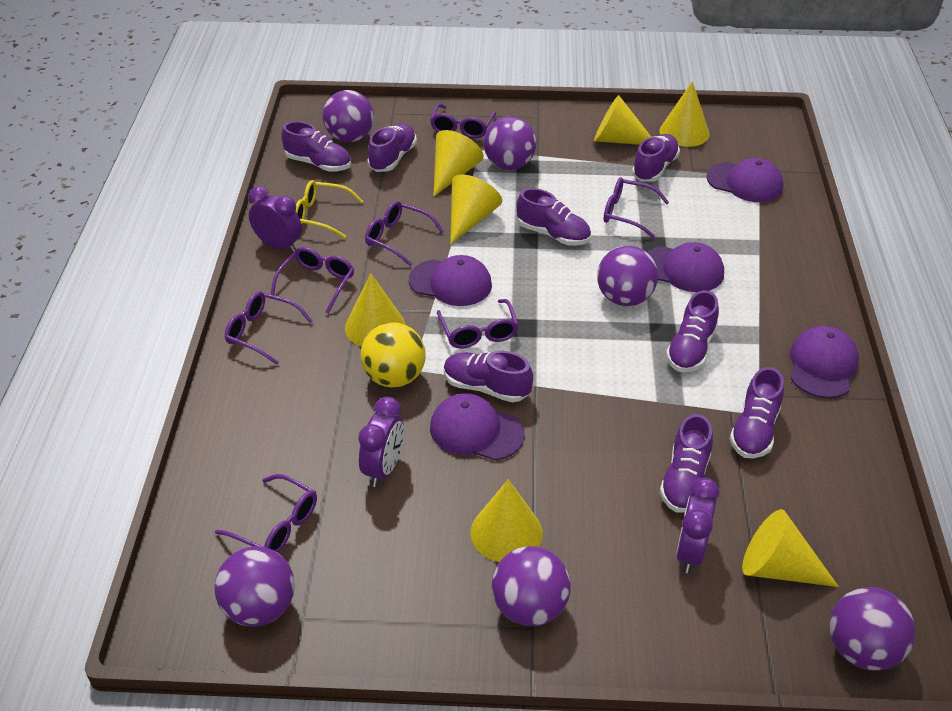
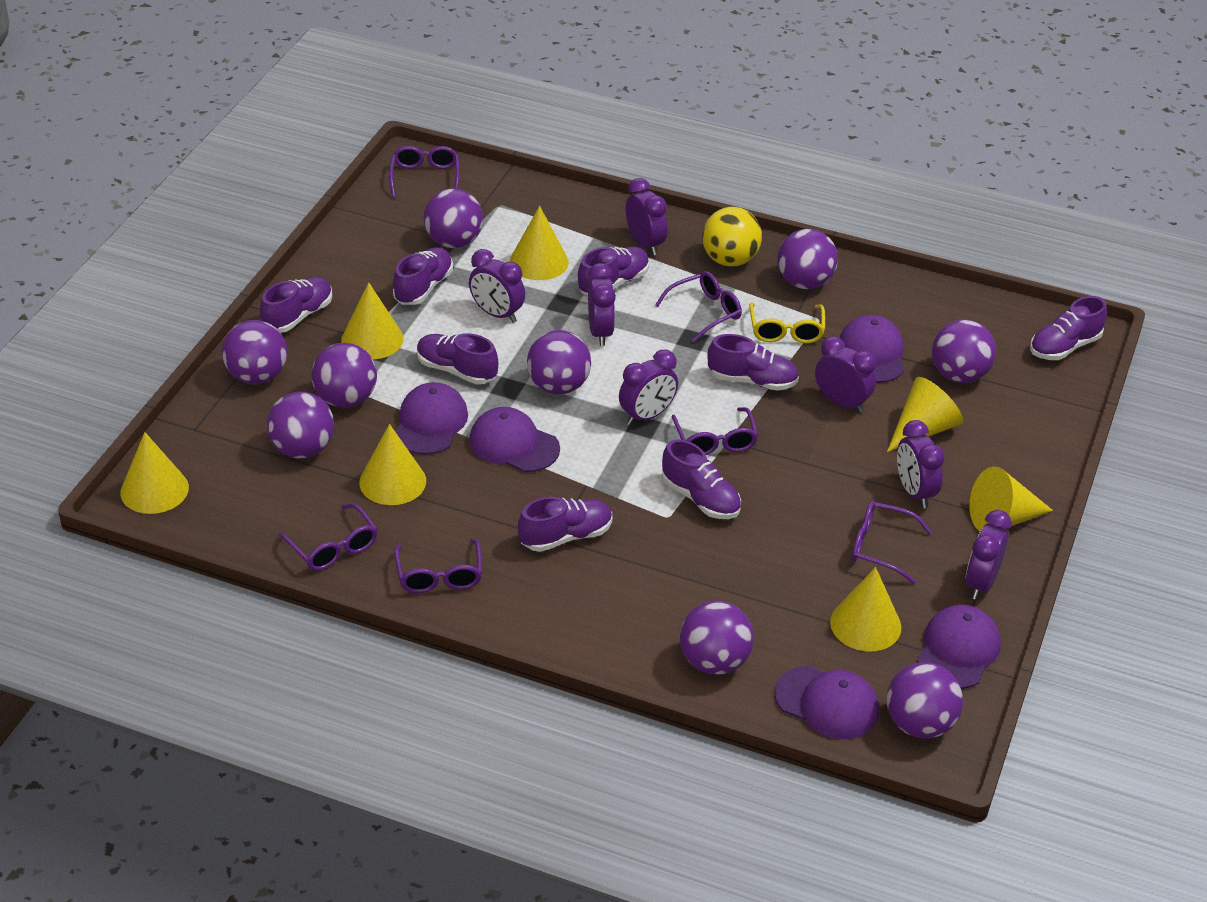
purple ball: 6 -> 9
purple clock: 3 -> 7
purple glasses: 7 -> 6

